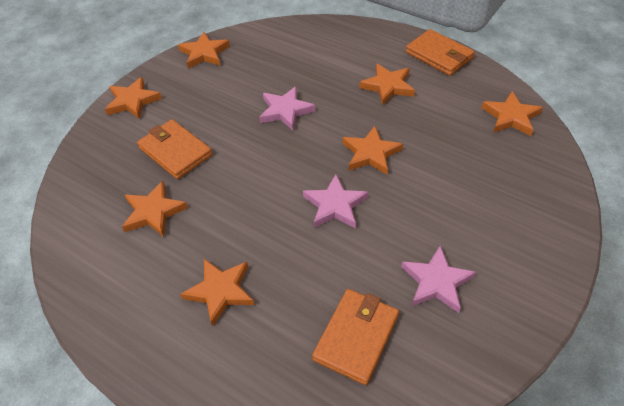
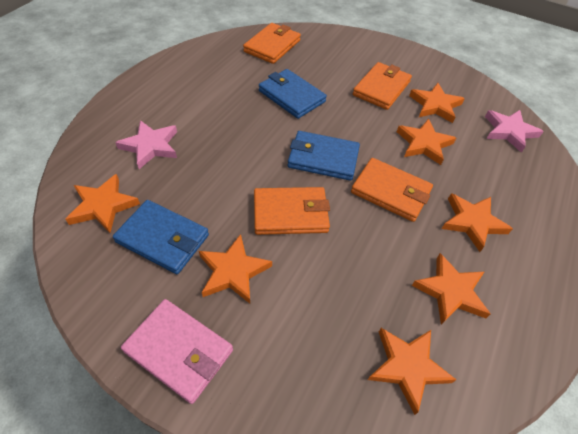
blue wallet: 0 -> 3
orange wallet: 3 -> 4
pink star: 3 -> 2
pink wallet: 0 -> 1

